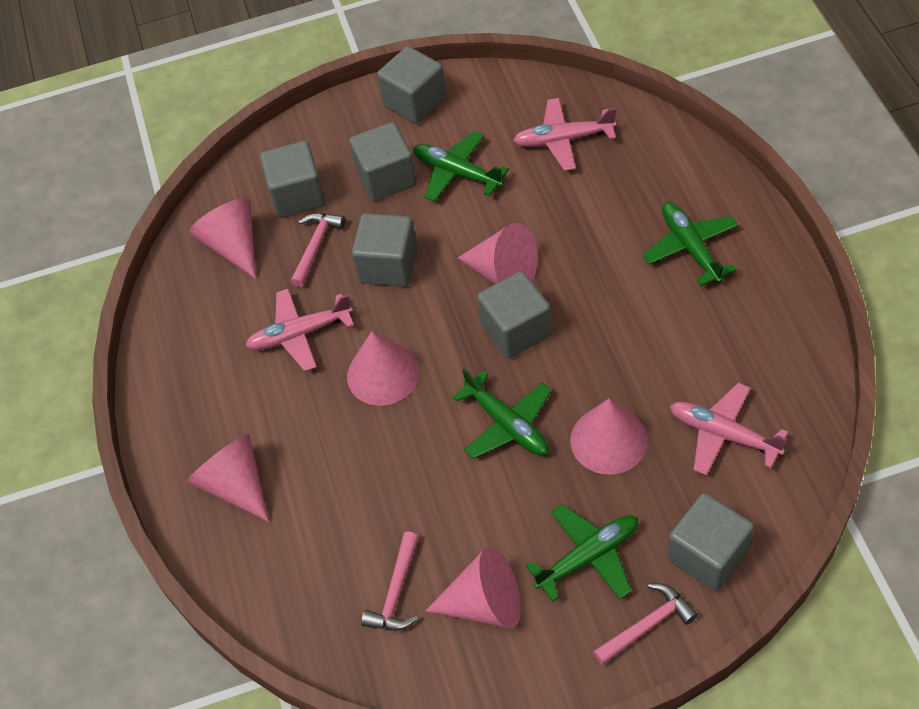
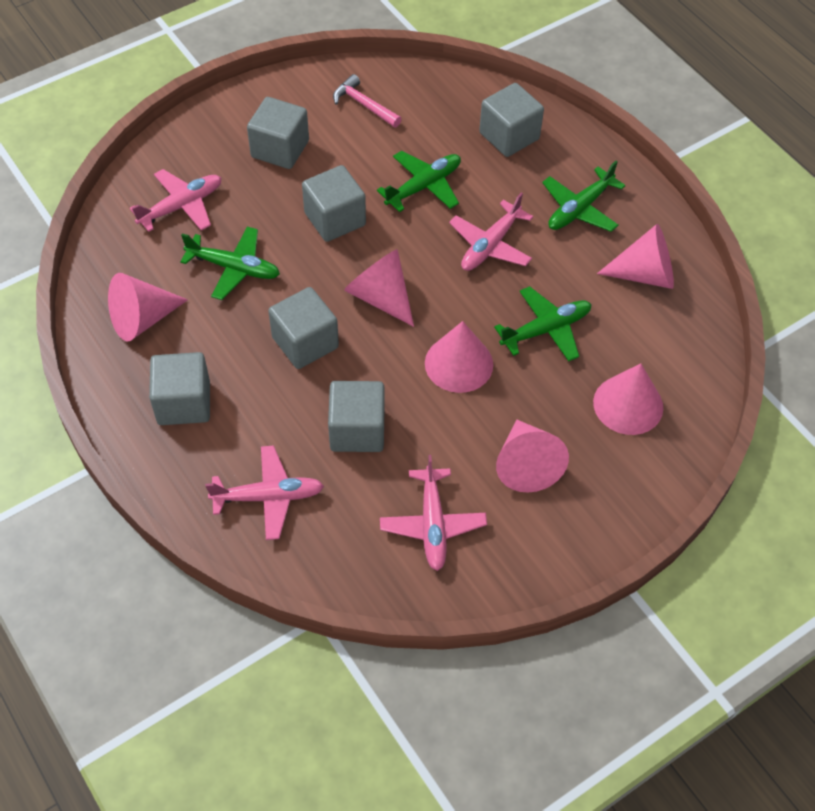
pink hammer: 3 -> 1
pink plane: 3 -> 4

